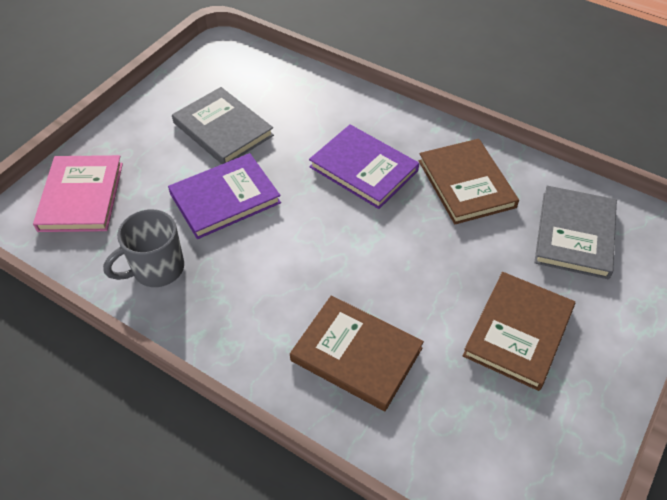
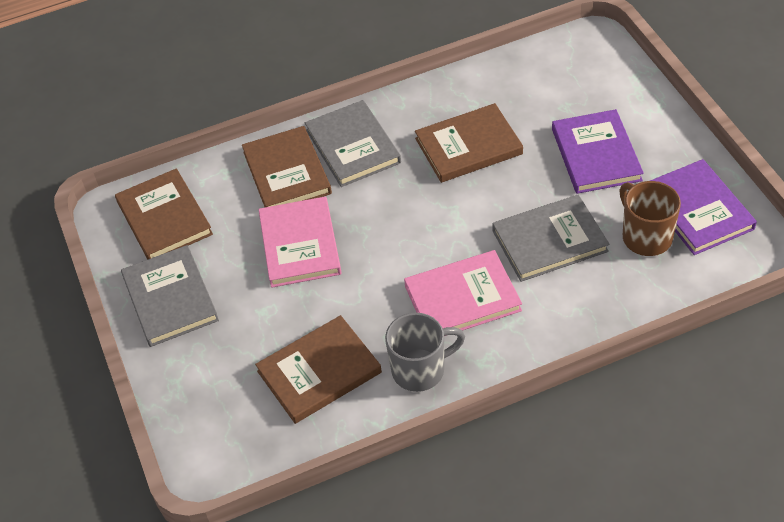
brown book: 3 -> 4
brown mug: 0 -> 1
grey book: 2 -> 3
pink book: 1 -> 2

